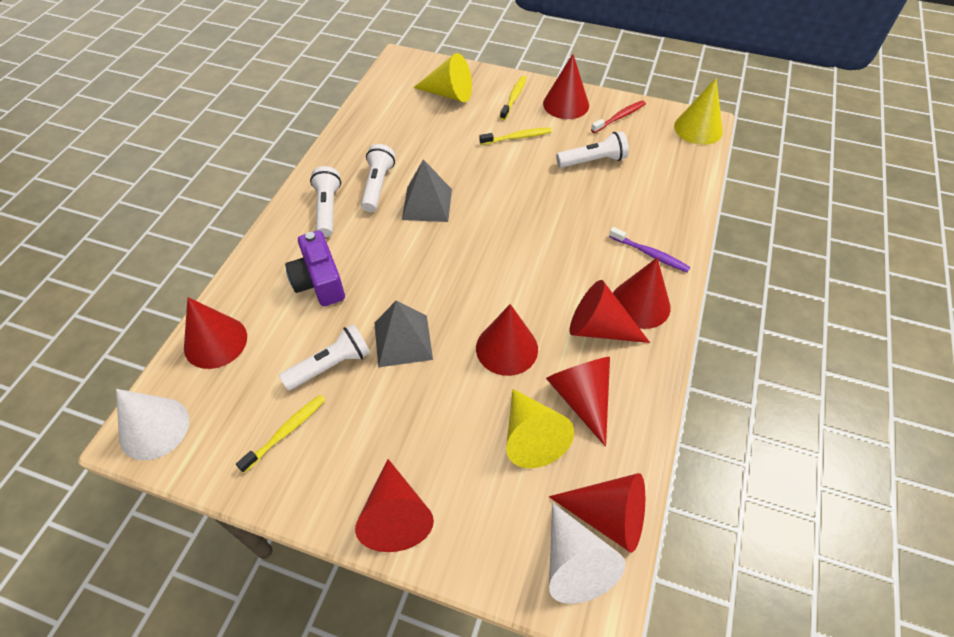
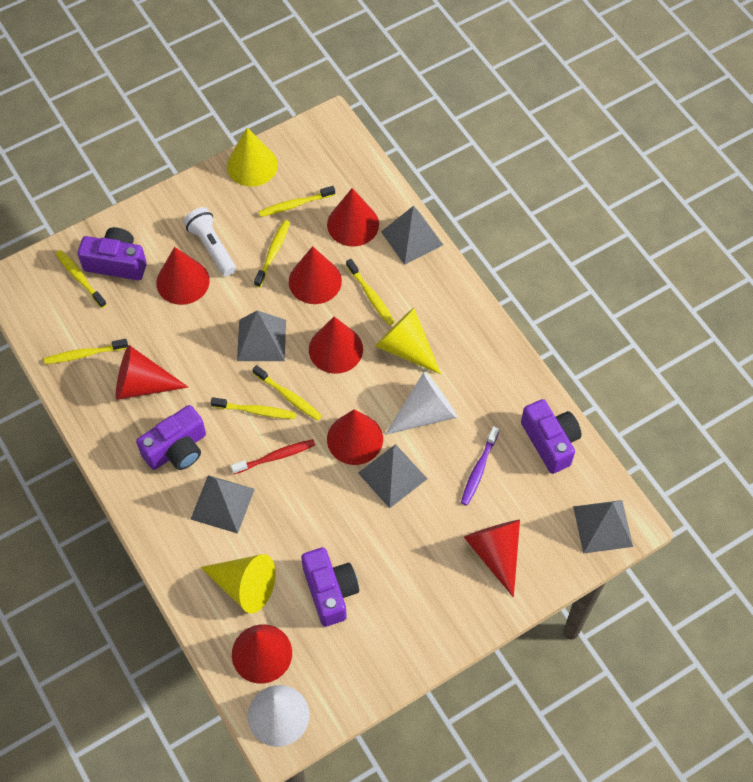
grey pyramid: 2 -> 5
purple camera: 1 -> 4
white flashlight: 4 -> 1
yellow toothbrush: 3 -> 7

